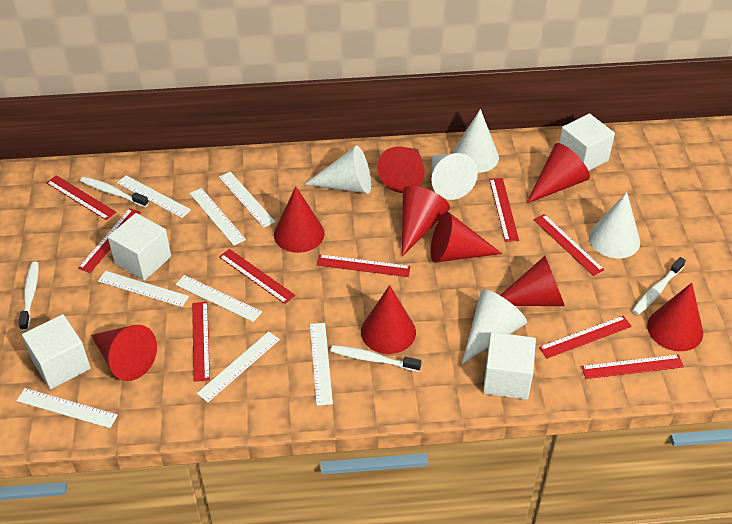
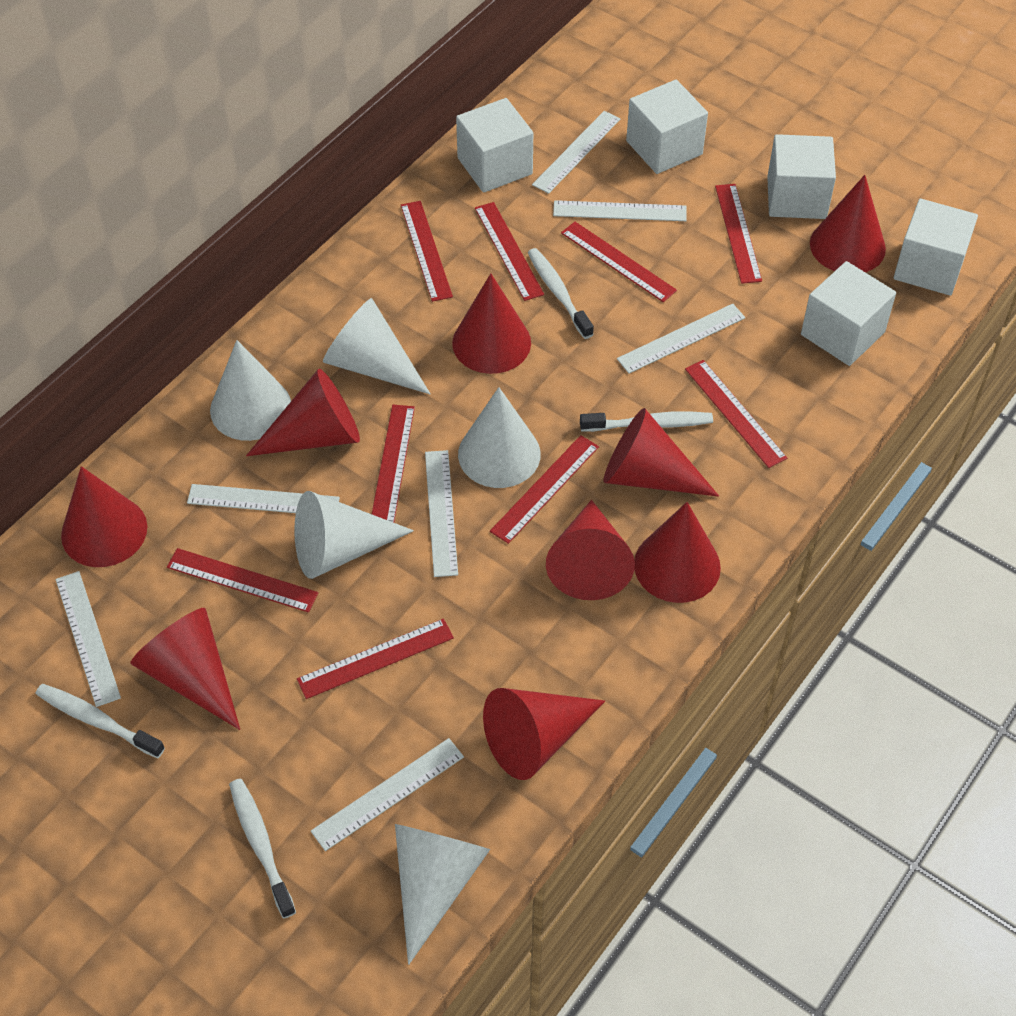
white cube: 4 -> 5
white ruler: 8 -> 7

